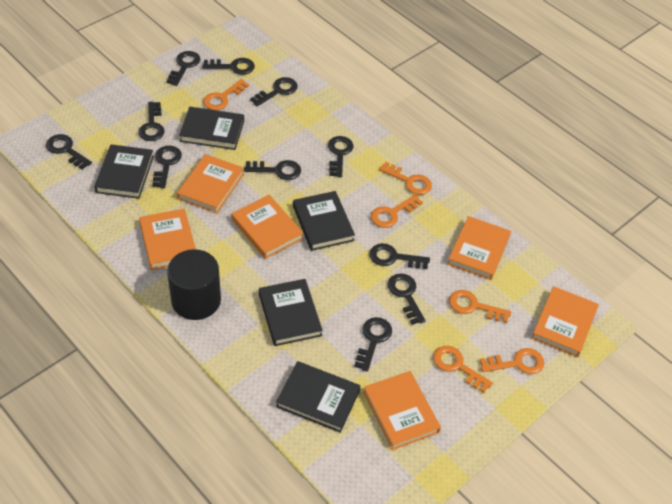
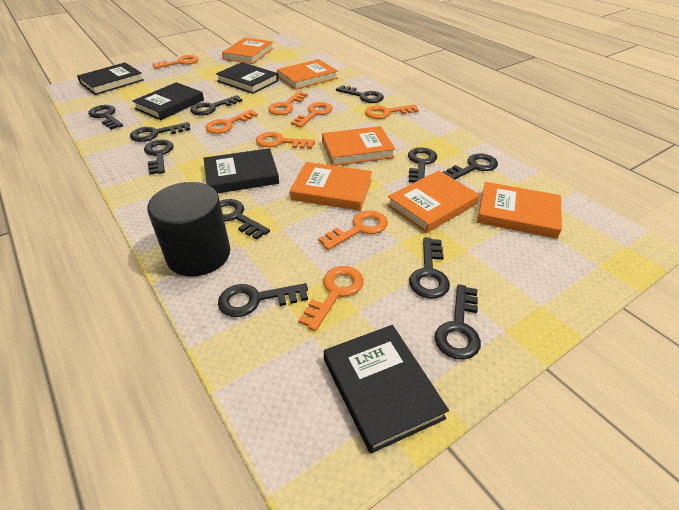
orange key: 6 -> 8

